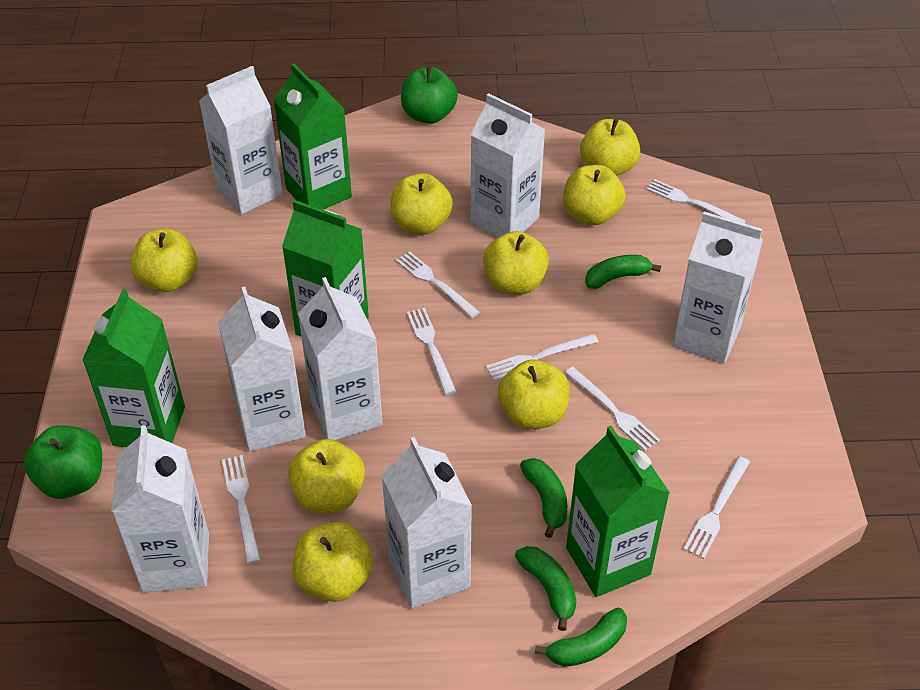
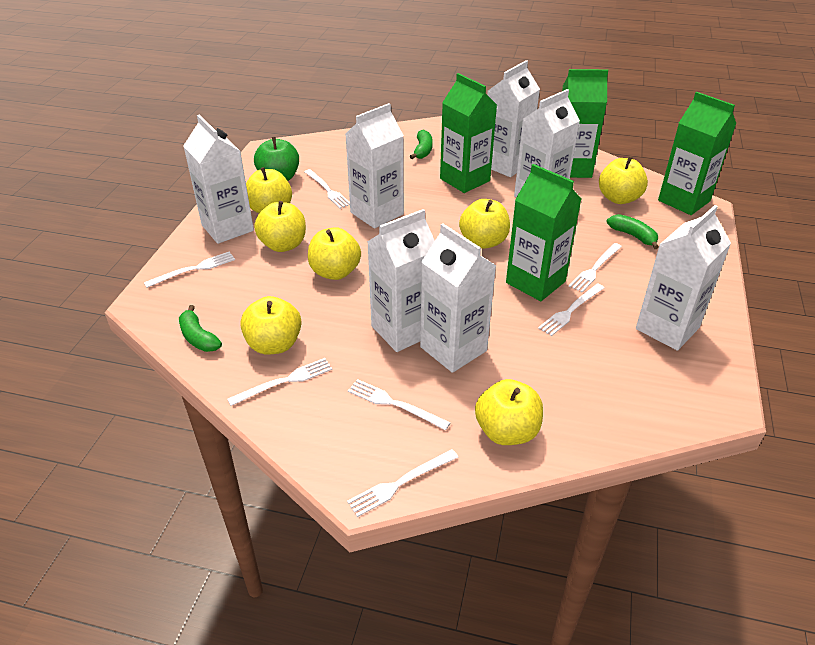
green apple: 2 -> 1
green banana: 4 -> 3
yellow apple: 8 -> 7

